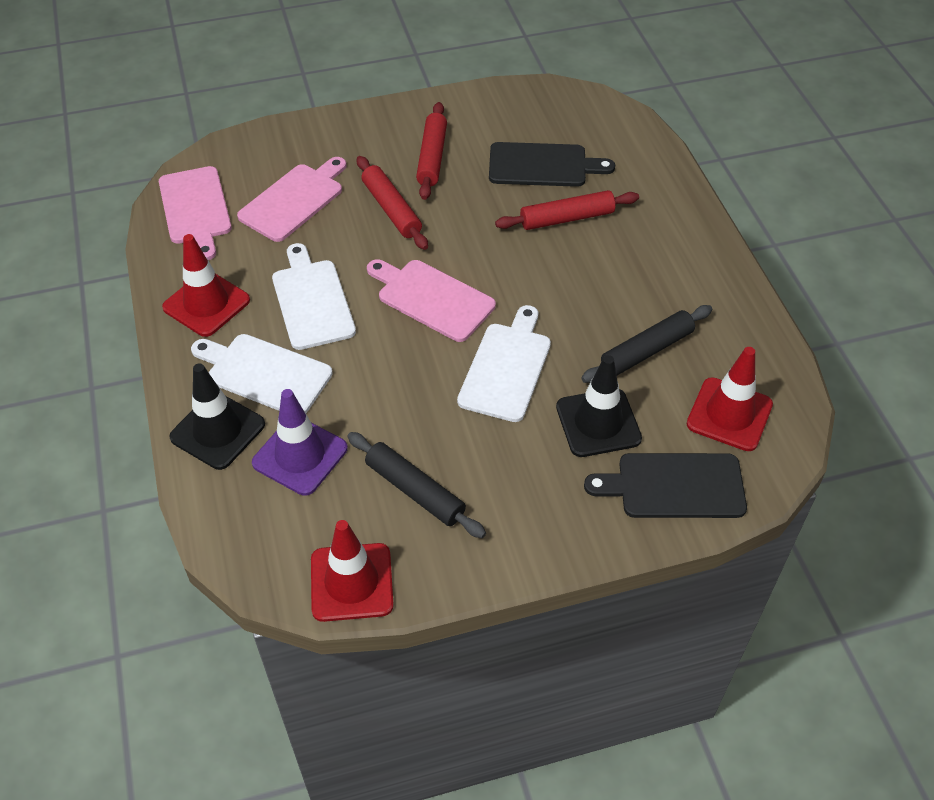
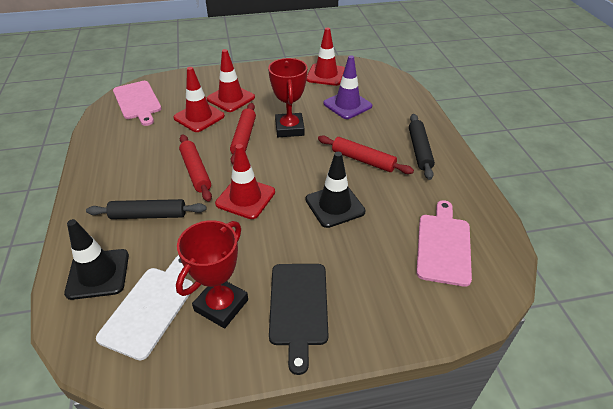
black cutting board: 2 -> 1
pink cutting board: 3 -> 2
red traffic cone: 3 -> 4
red trophy: 0 -> 2
white cutting board: 3 -> 1

